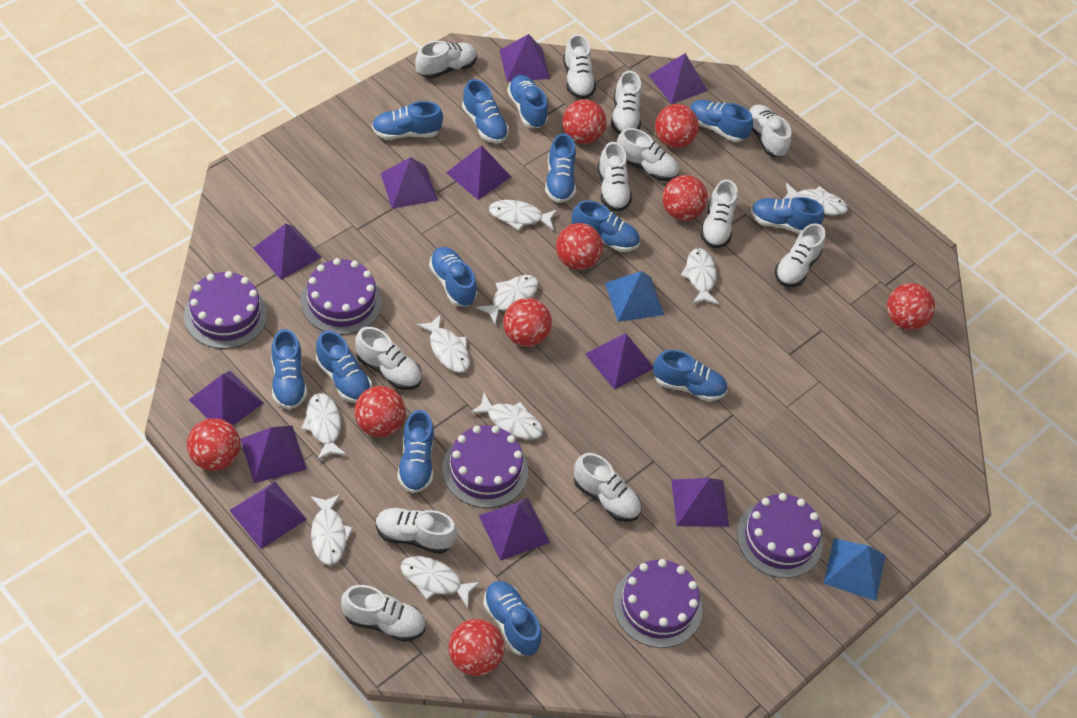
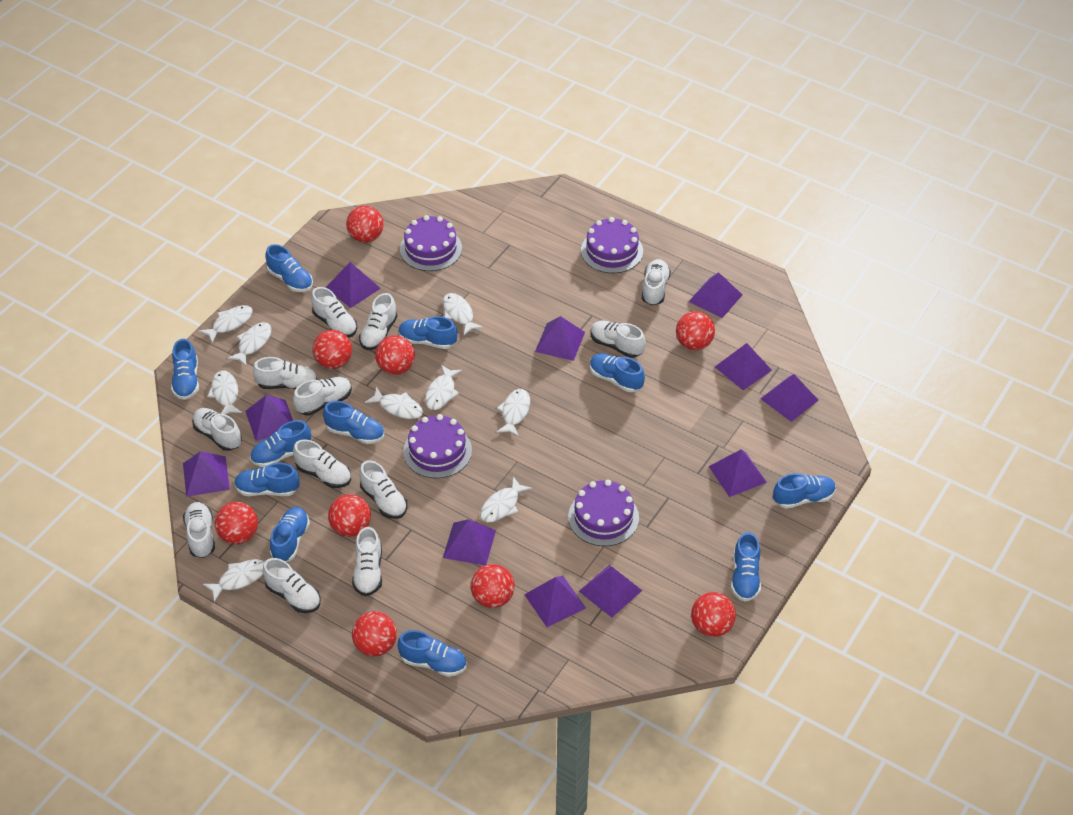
blue pyramid: 2 -> 0
blue shoe: 13 -> 11
purple cake: 5 -> 4

